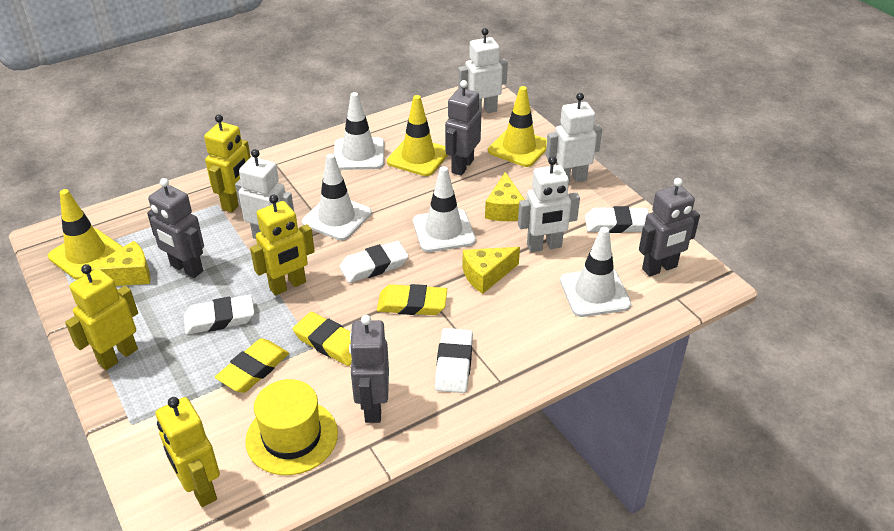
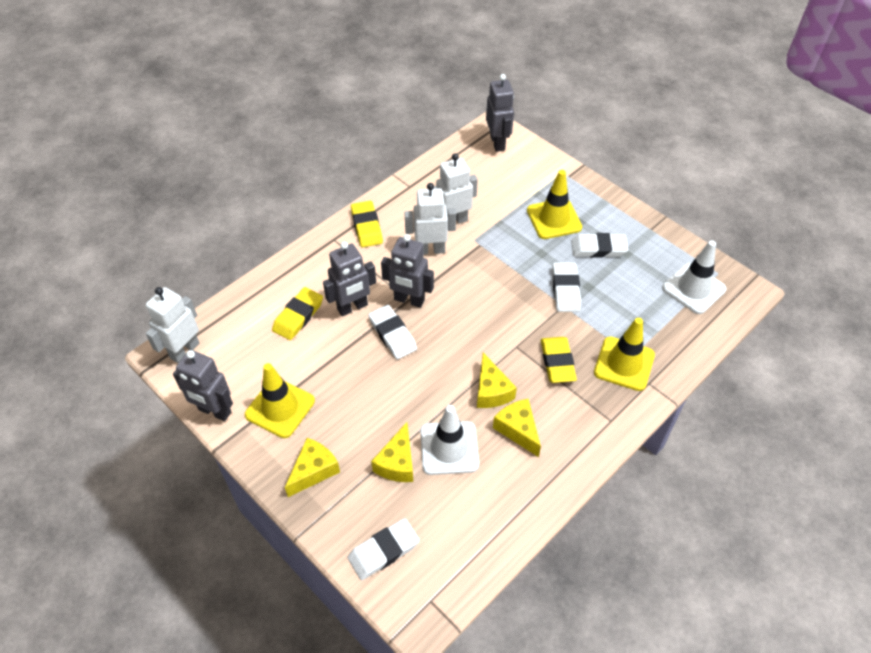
white robot: 4 -> 3
white traffic cone: 4 -> 2
yellow cheese: 3 -> 4
yellow hat: 1 -> 0
yellow robot: 4 -> 0

